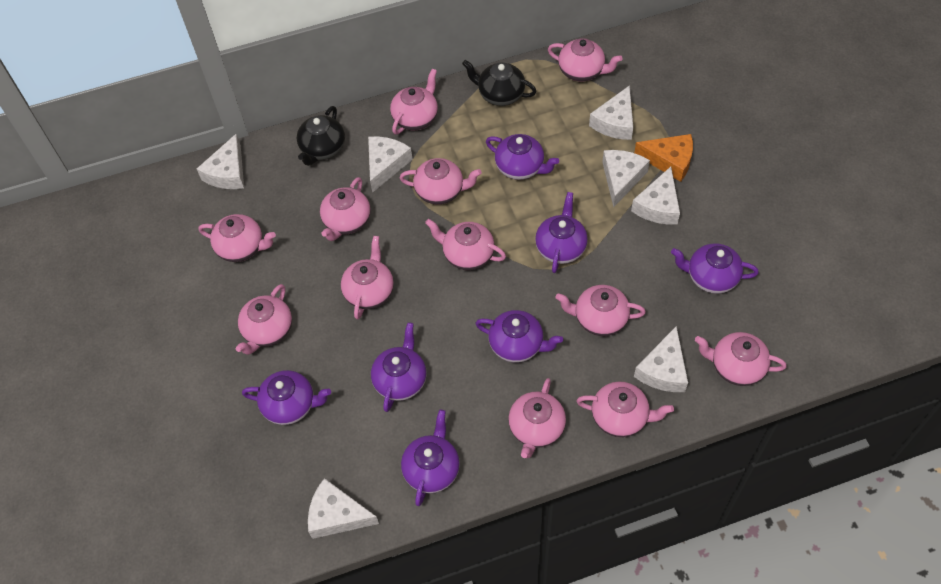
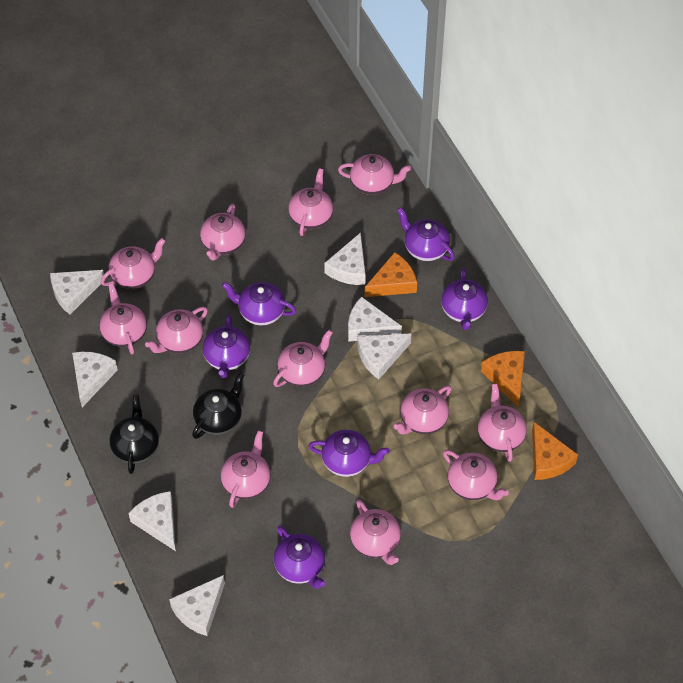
orange cheese: 1 -> 3
purple teapot: 7 -> 6

